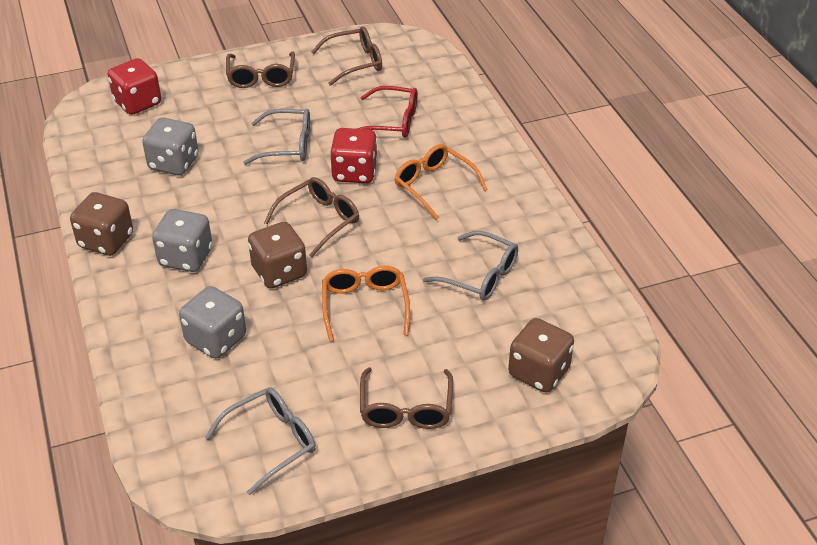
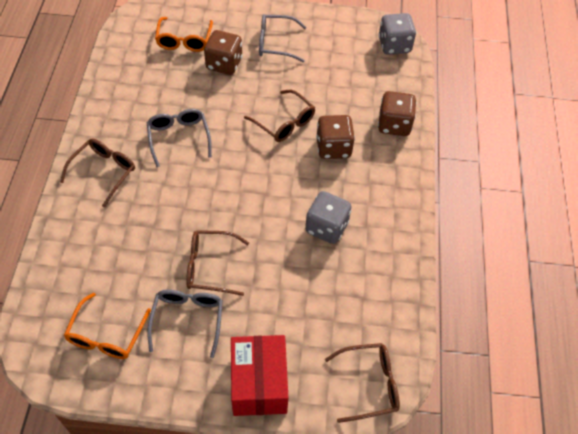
grey dice: 3 -> 2
red box: 0 -> 1
red dice: 2 -> 0
red glasses: 1 -> 0

